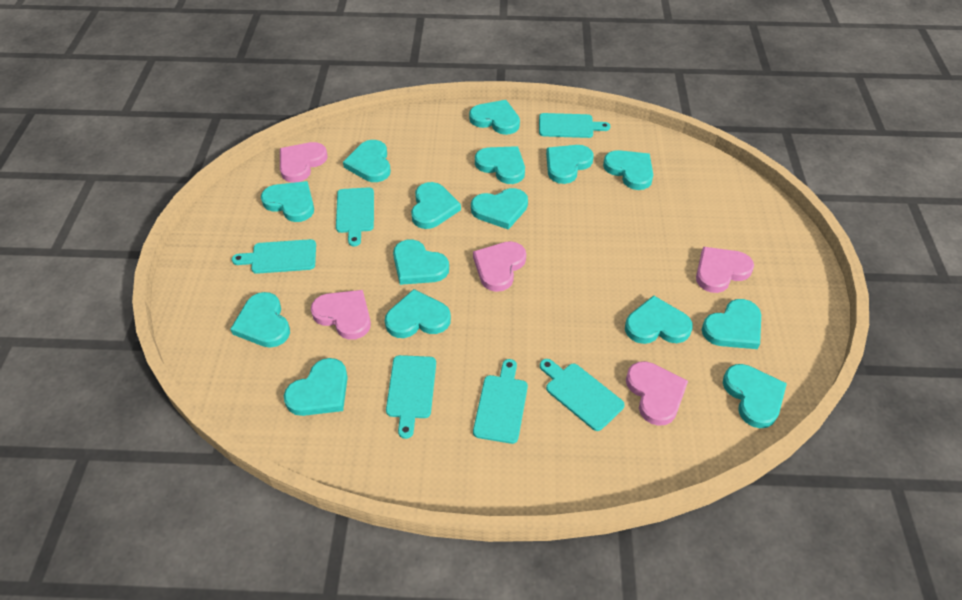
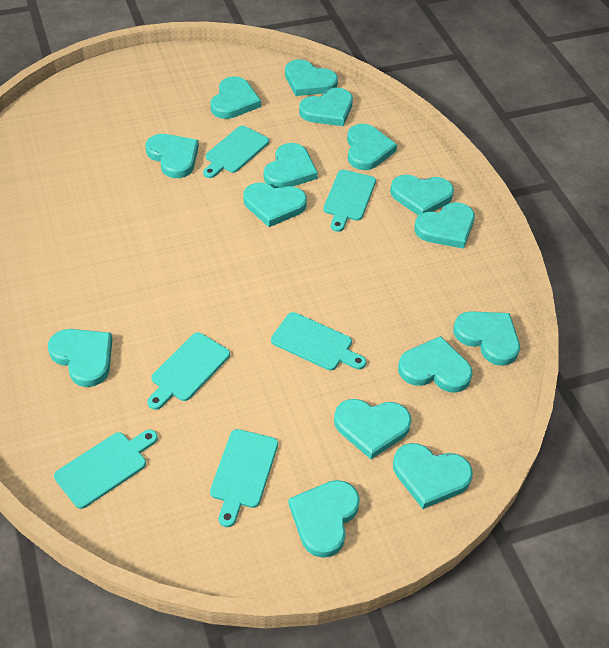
pink heart: 5 -> 0

